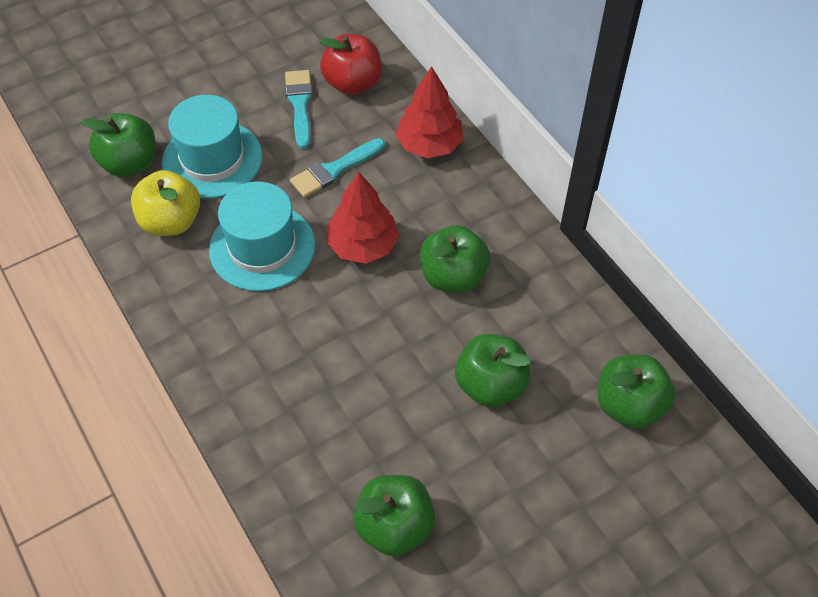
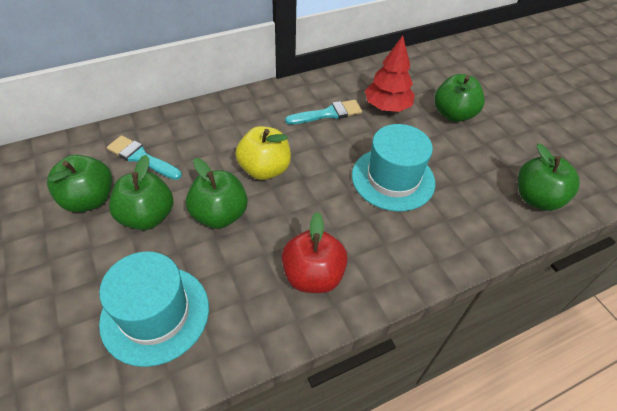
red tree: 2 -> 1

